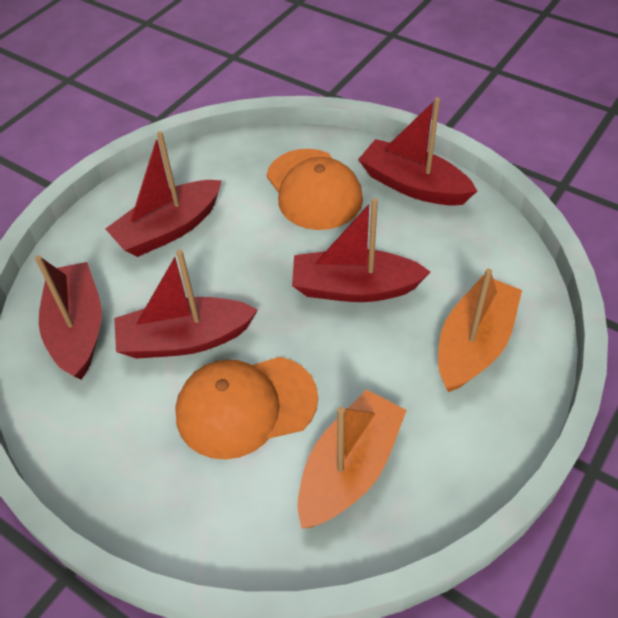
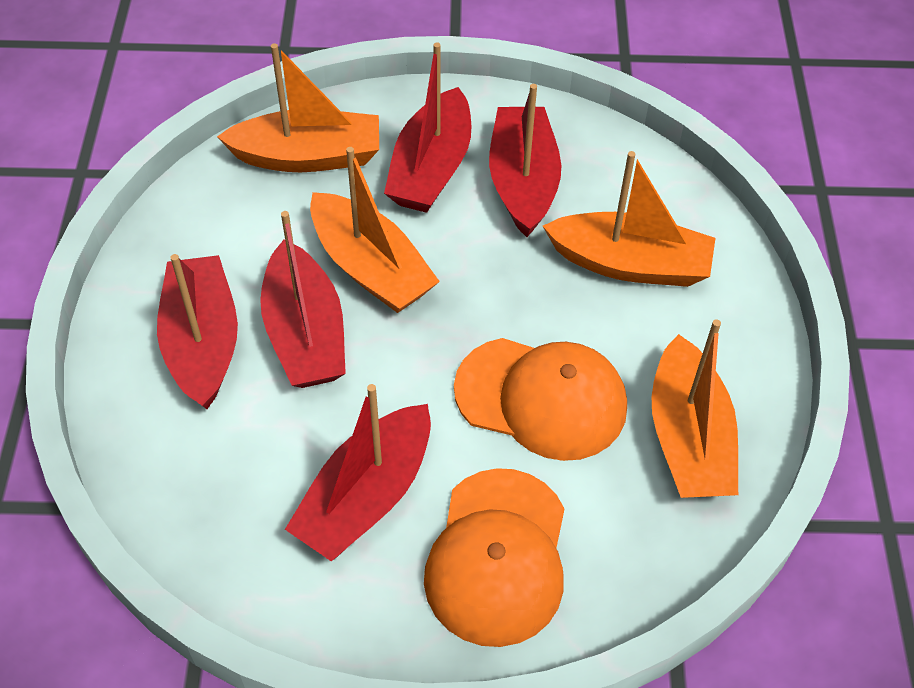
orange boat: 2 -> 4

